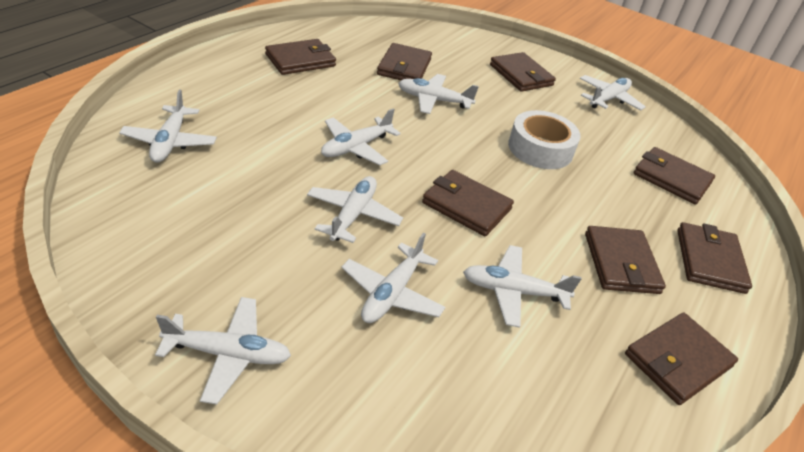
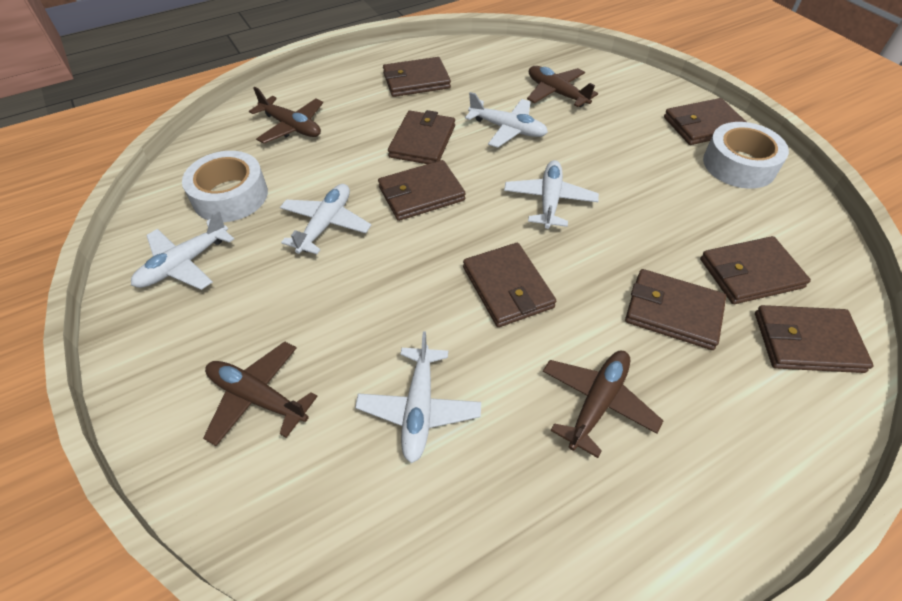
brown plane: 0 -> 4
white plane: 8 -> 5
white tape: 1 -> 2

